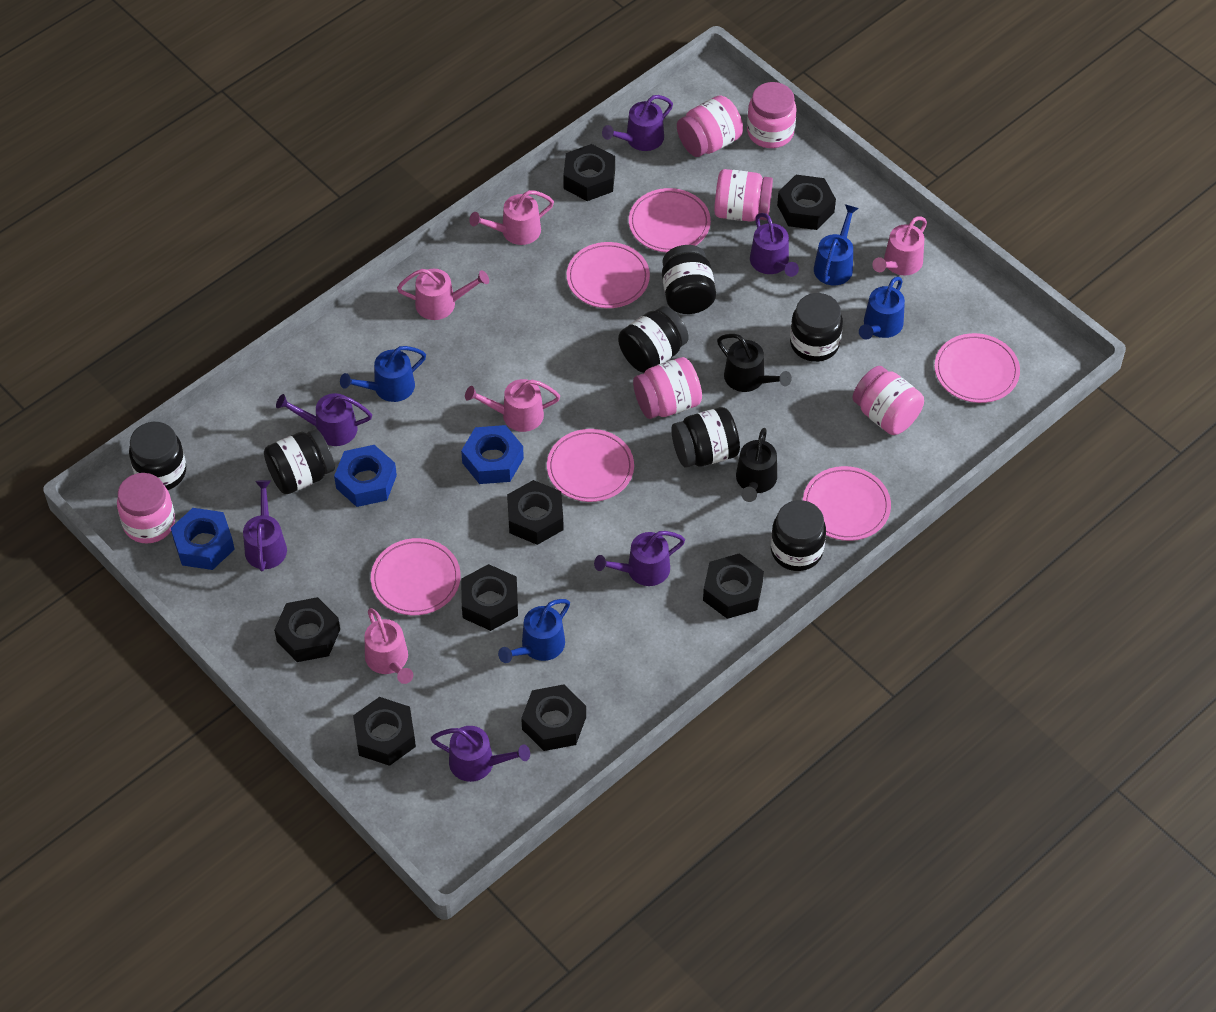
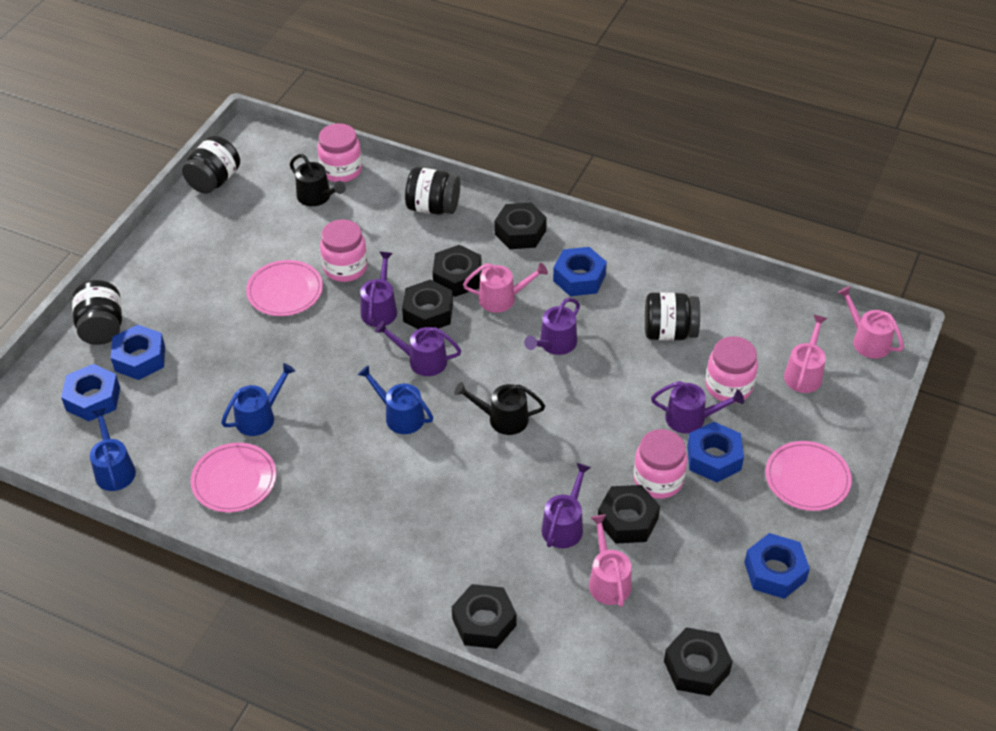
black jar: 7 -> 4
black nut: 8 -> 6
blue nut: 3 -> 5
blue watering can: 4 -> 3
pink jar: 6 -> 4
pink plate: 6 -> 3
pink watering can: 5 -> 4
purple watering can: 6 -> 5

